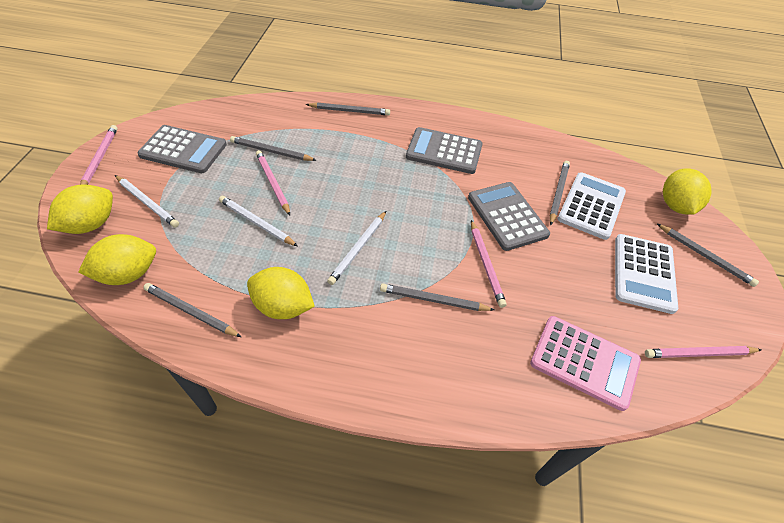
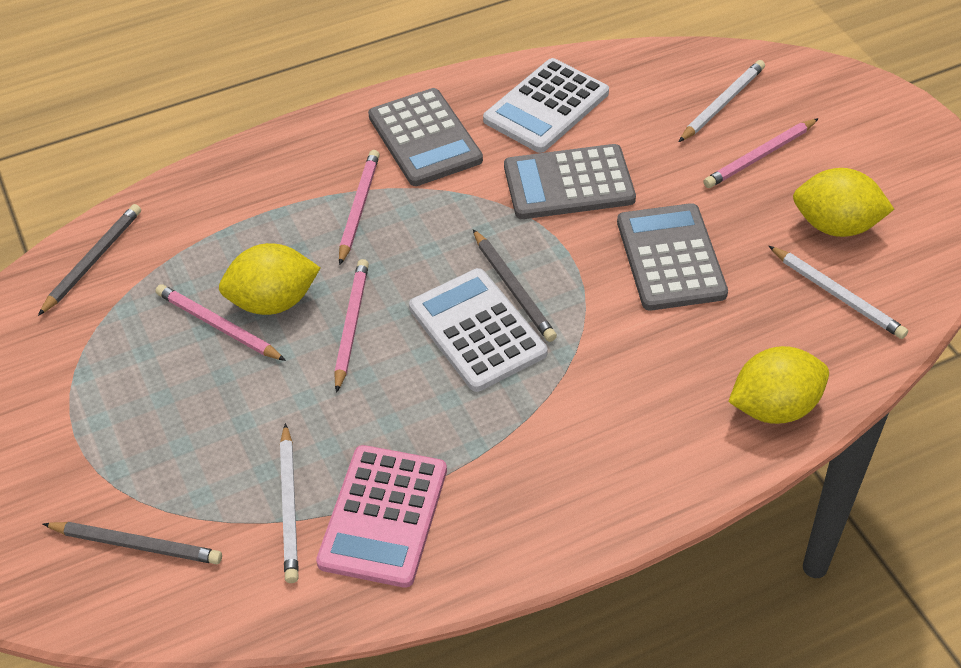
grey pencil: 6 -> 3
yellow lemon: 4 -> 3

